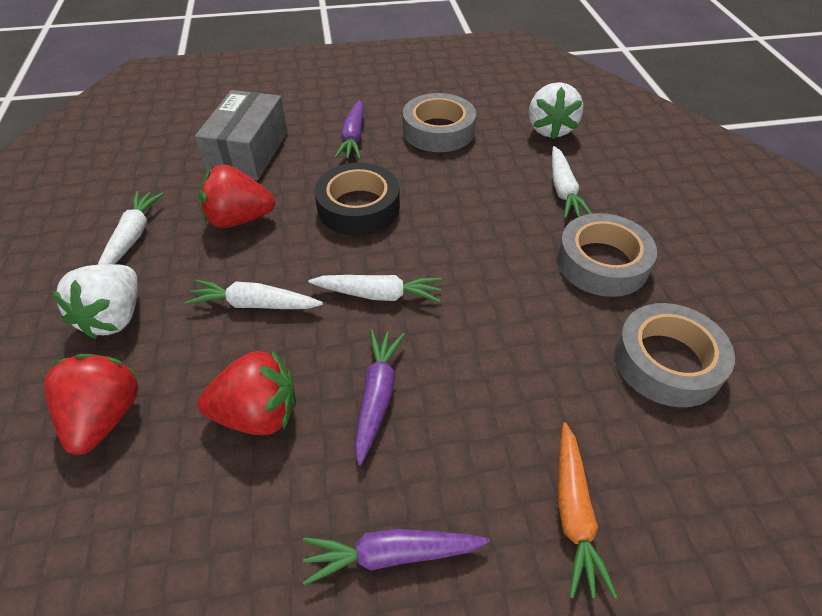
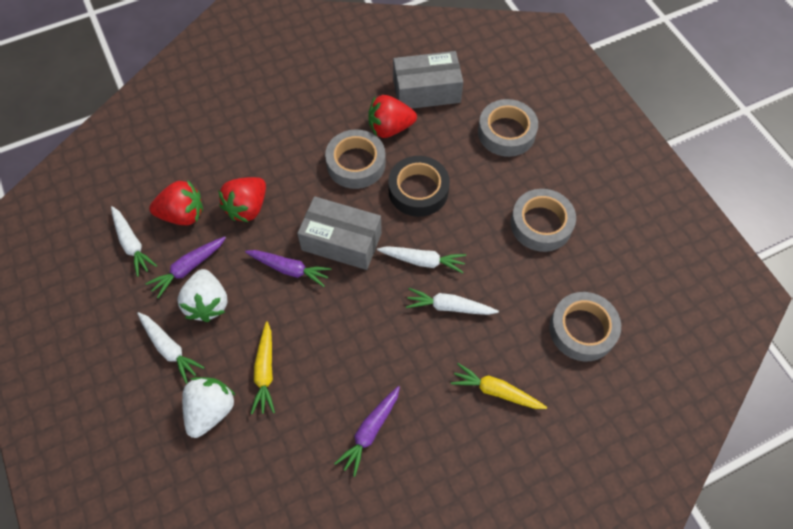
grey box: 1 -> 2
grey tape: 3 -> 4
orange carrot: 1 -> 0
yellow carrot: 0 -> 2

